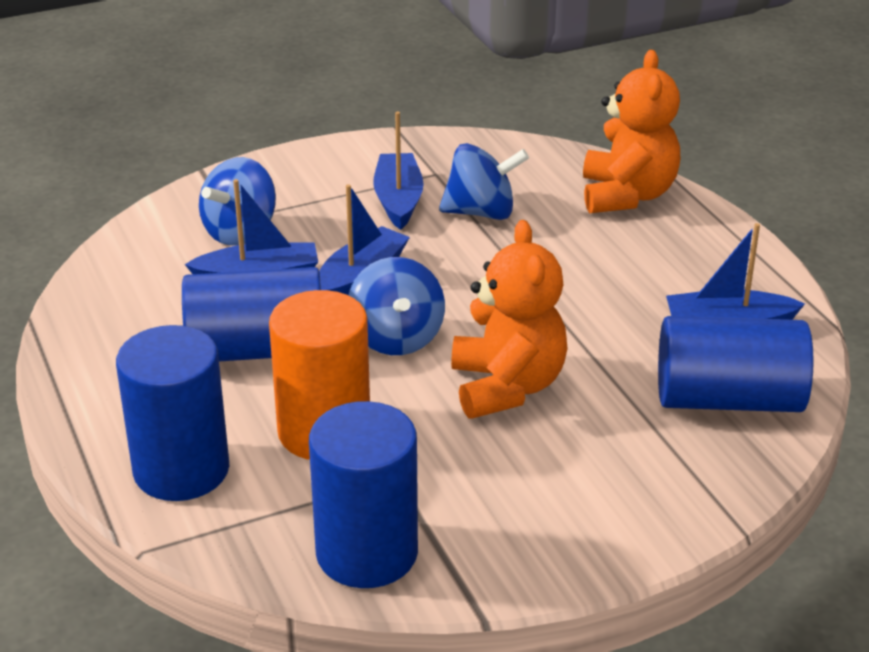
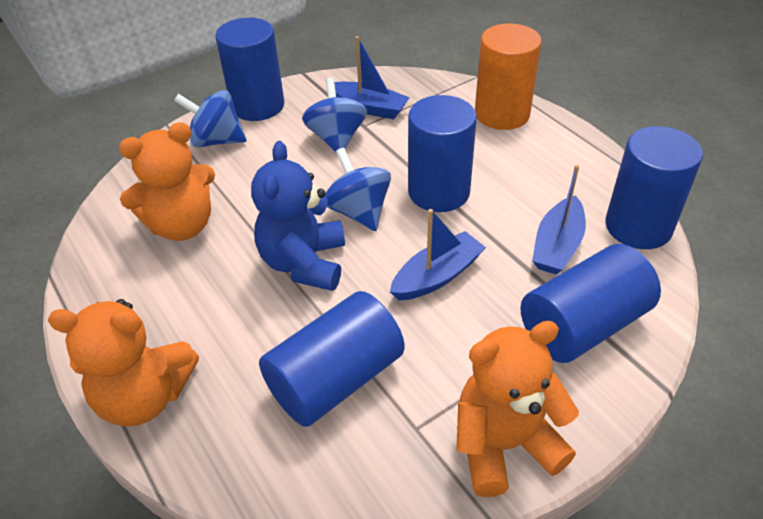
blue boat: 4 -> 3
blue cylinder: 4 -> 5
blue teddy bear: 0 -> 1
orange teddy bear: 2 -> 3

